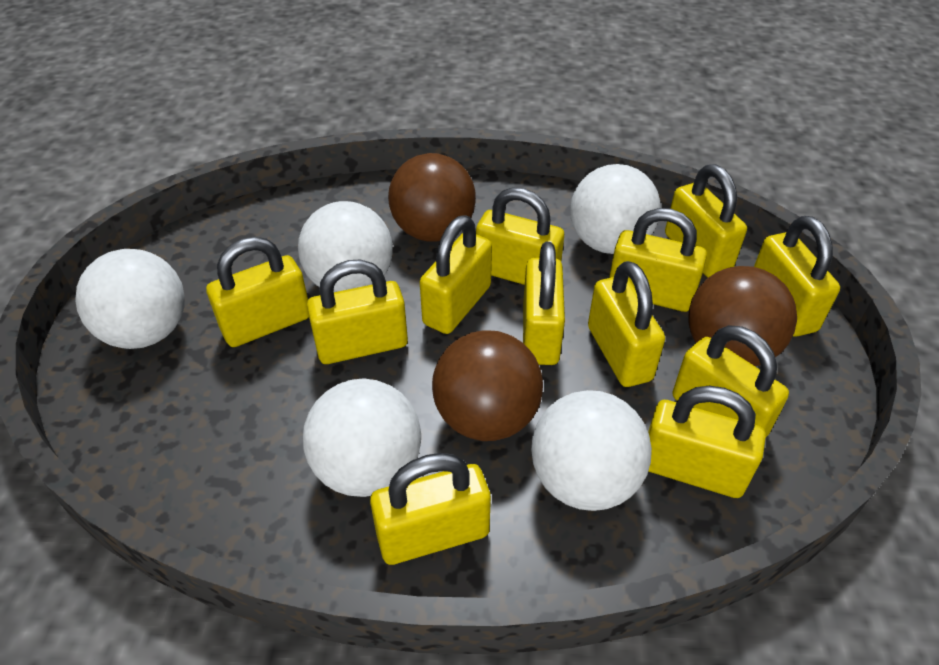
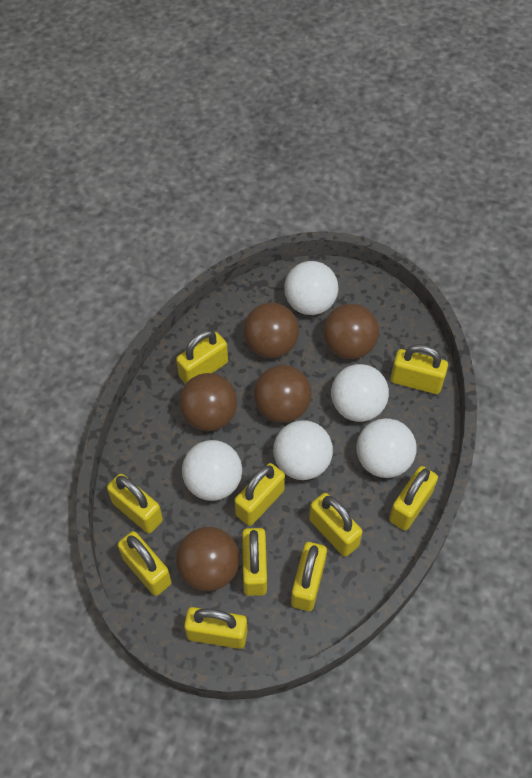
brown ball: 3 -> 5
yellow padlock: 12 -> 10

